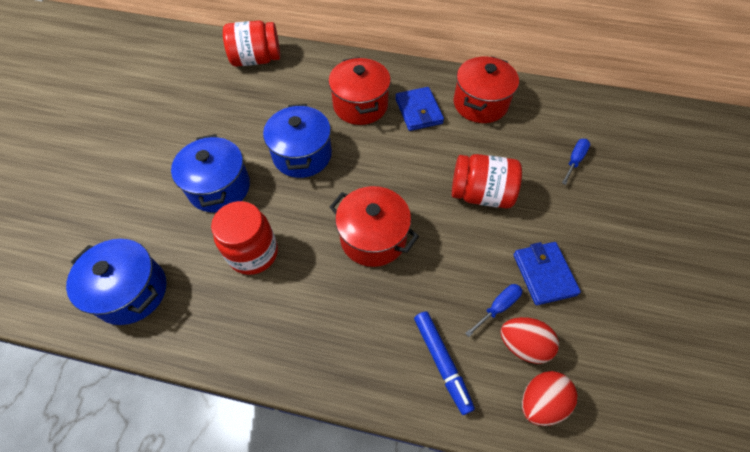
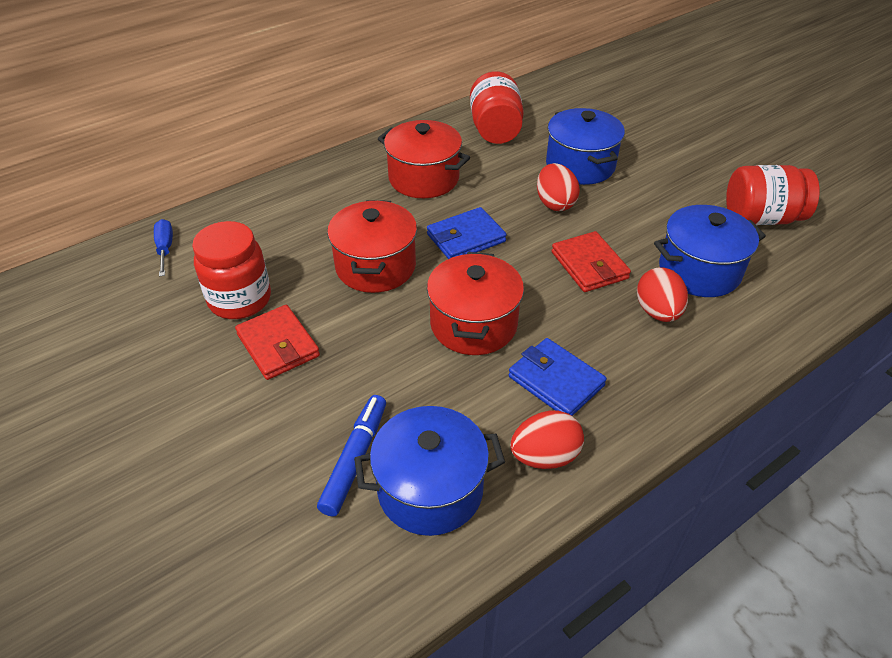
blue screwdriver: 2 -> 1
red egg: 2 -> 3
red wallet: 0 -> 2

